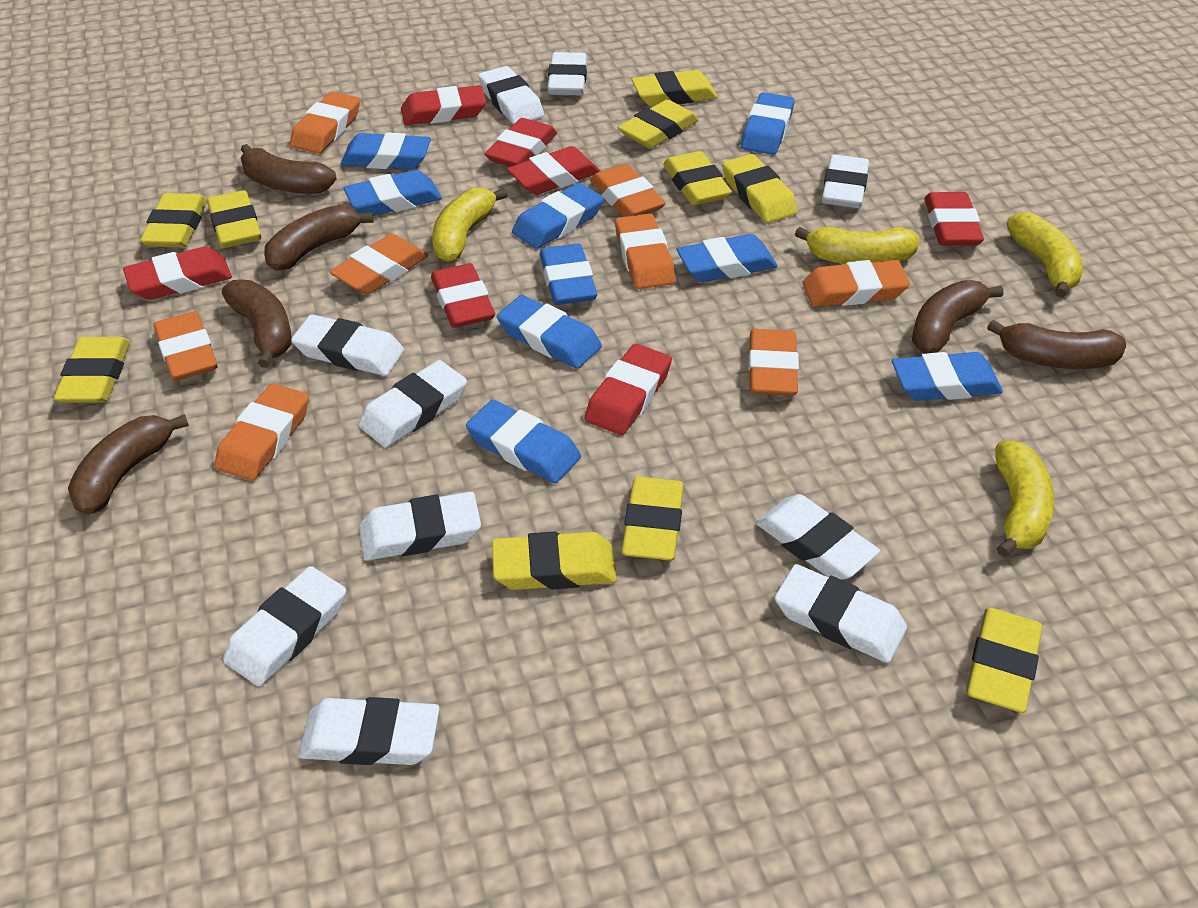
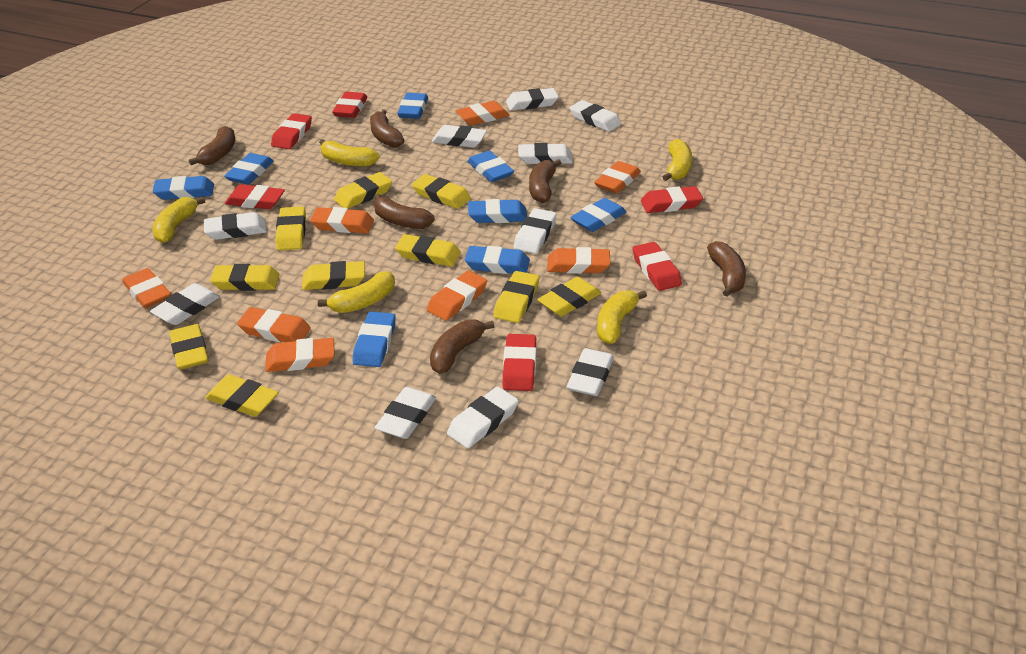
blue eraser: 9 -> 8
red eraser: 7 -> 6
yellow banana: 4 -> 5

